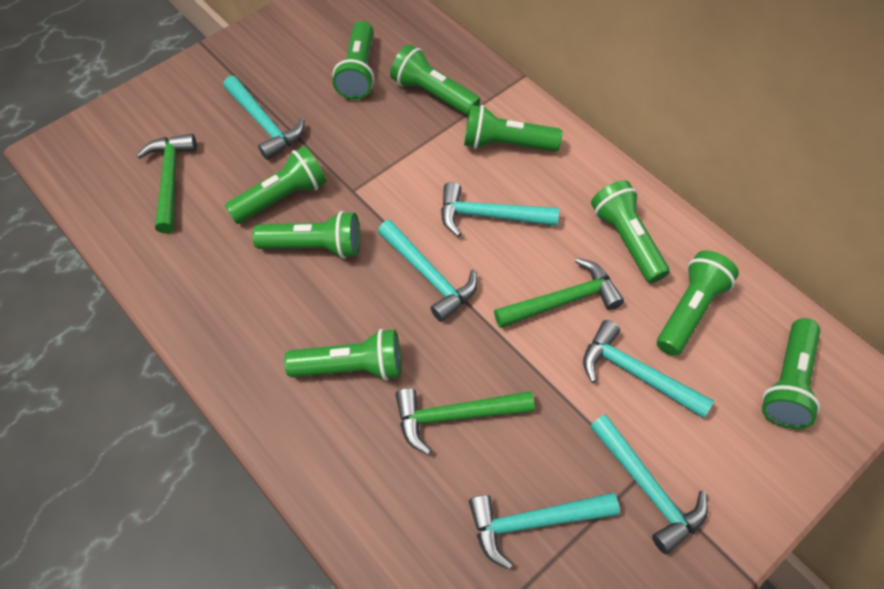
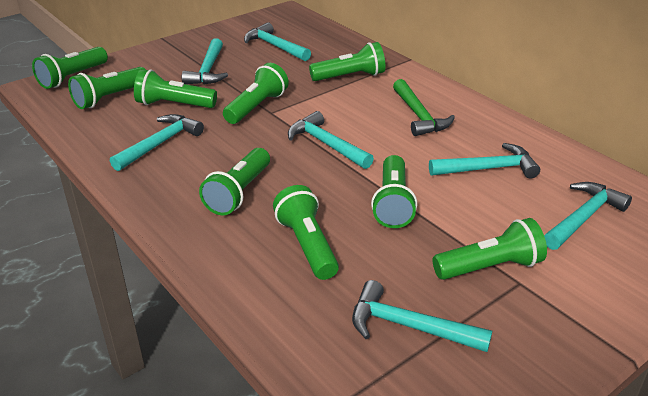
green hammer: 3 -> 1
turquoise hammer: 6 -> 7

